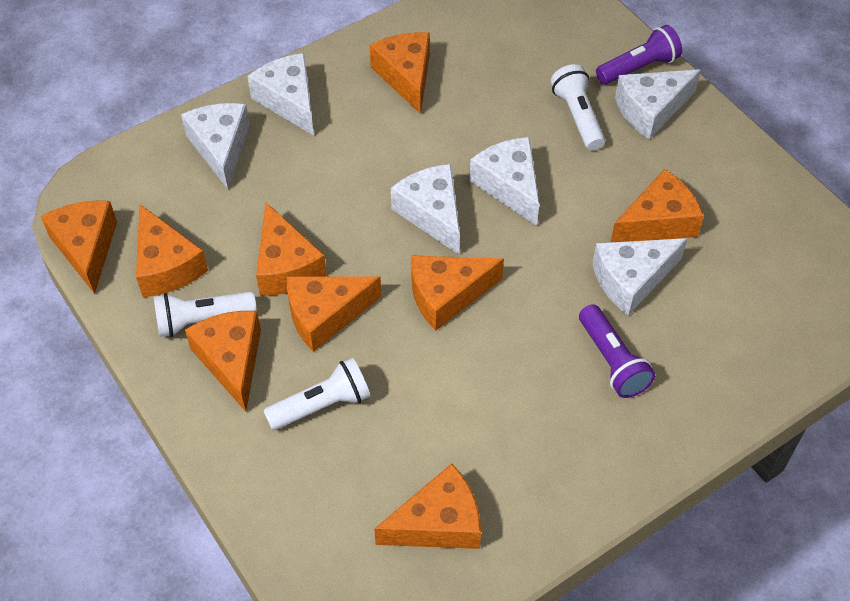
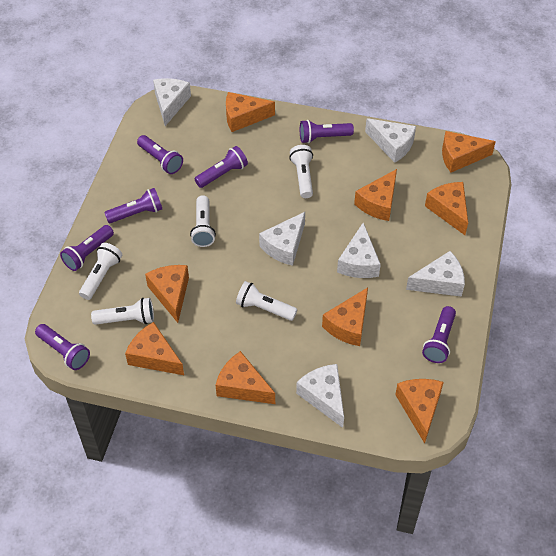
purple flashlight: 2 -> 7
white flashlight: 3 -> 5

